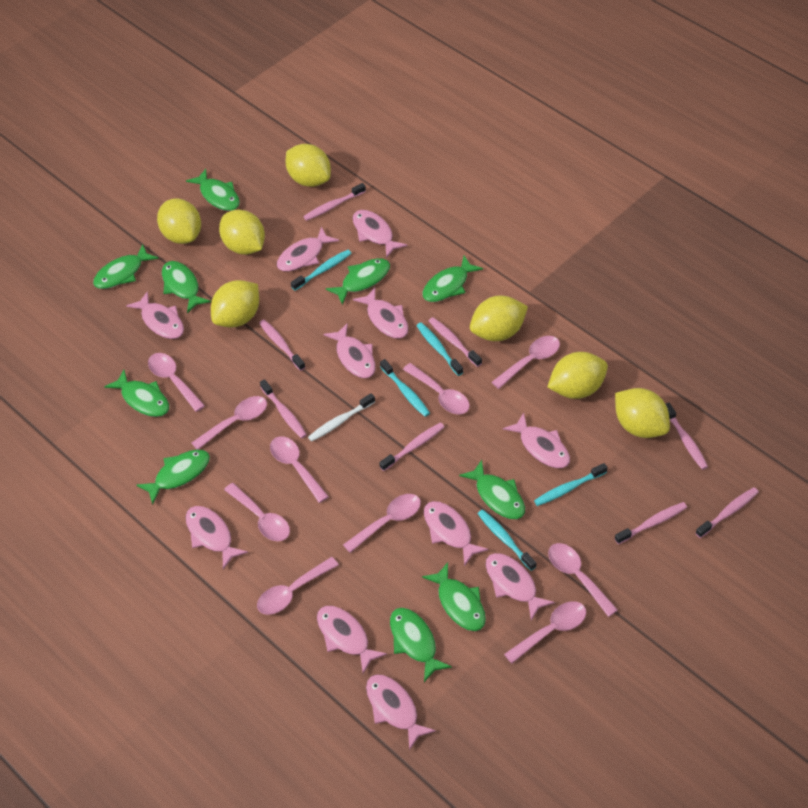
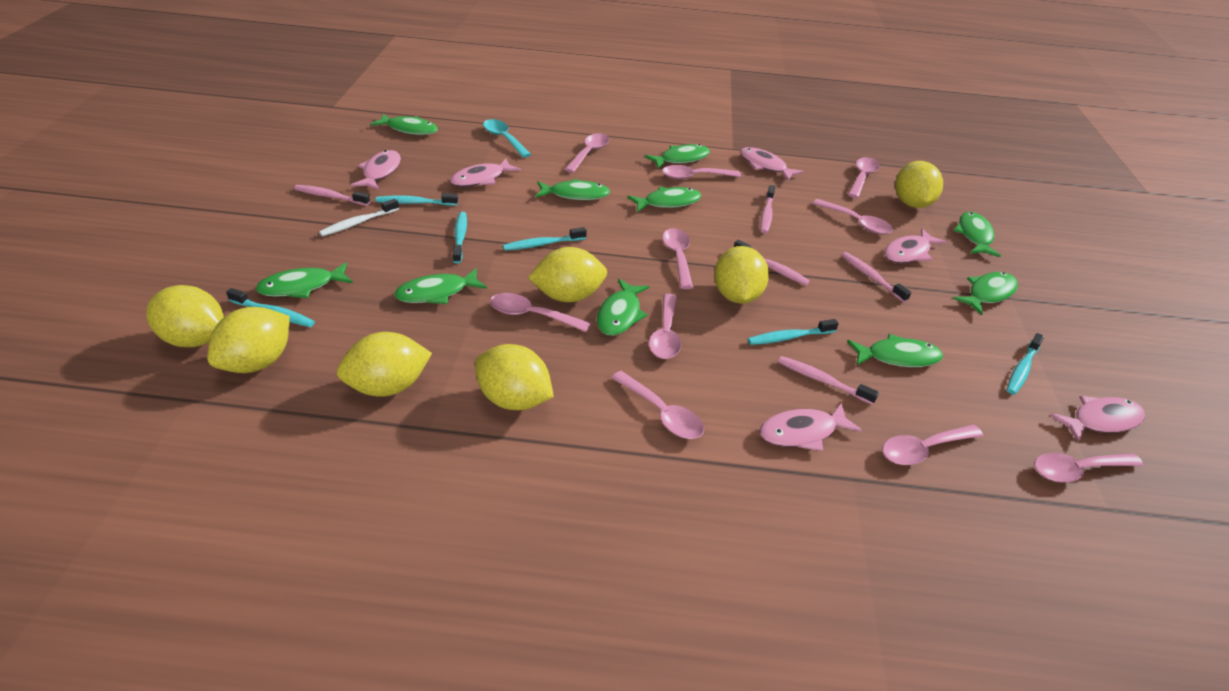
pink fish: 11 -> 6
pink toothbrush: 8 -> 5
turquoise spoon: 0 -> 1
turquoise toothbrush: 5 -> 6

